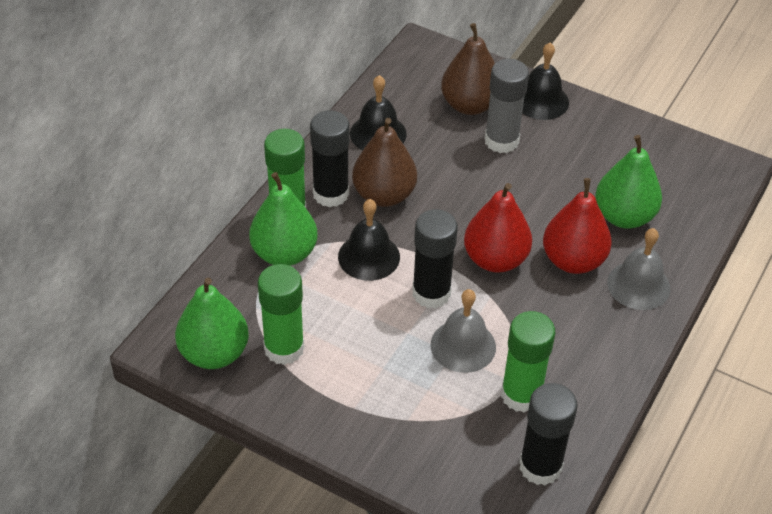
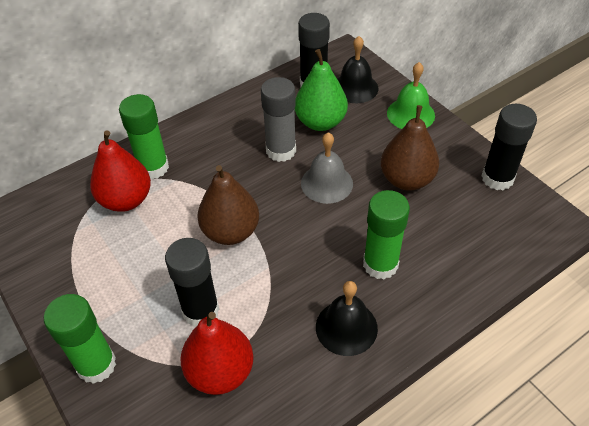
black bell: 3 -> 2
green bell: 0 -> 1
green pear: 3 -> 1
grey bell: 2 -> 1

